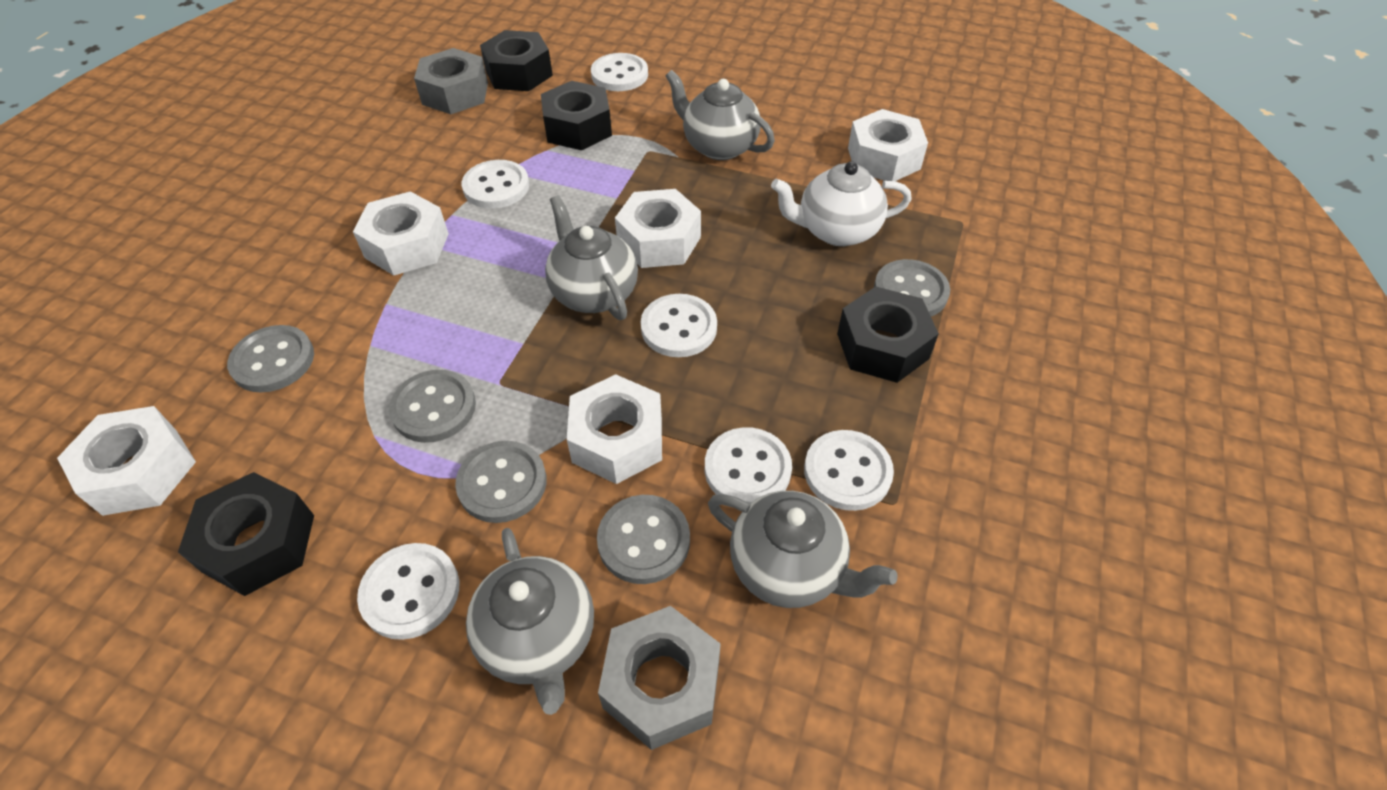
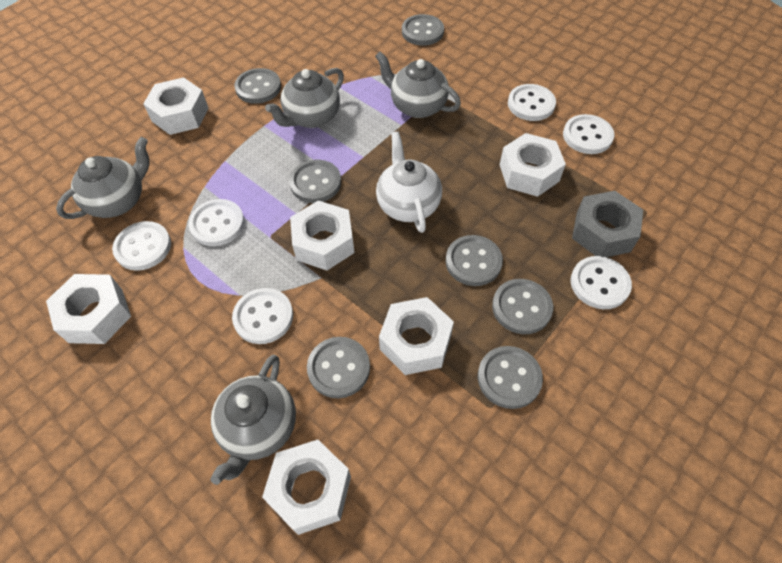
black nut: 4 -> 0
grey button: 5 -> 7
grey nut: 2 -> 1
white nut: 5 -> 6

